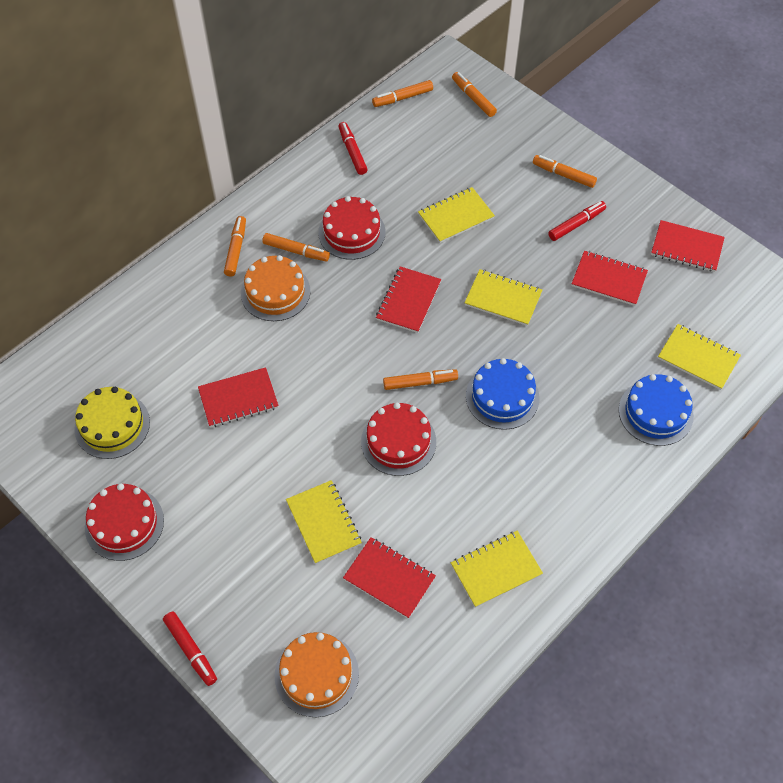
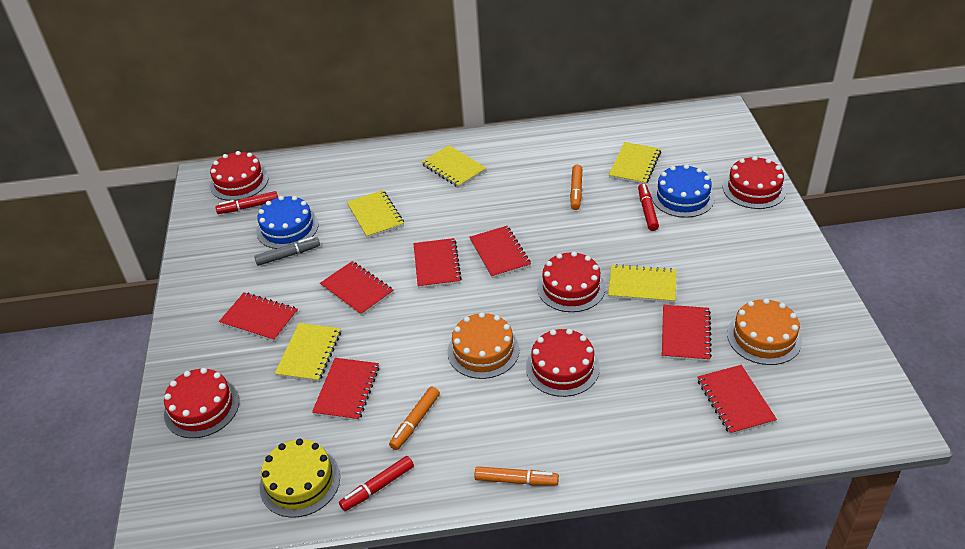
grey marker: 0 -> 1
orange marker: 6 -> 3
red cake: 3 -> 5
red notebook: 5 -> 7

